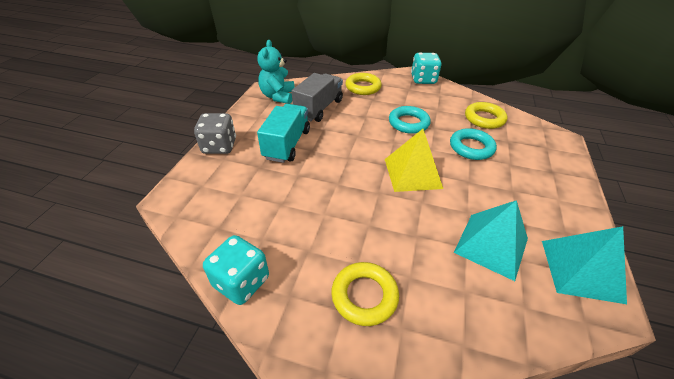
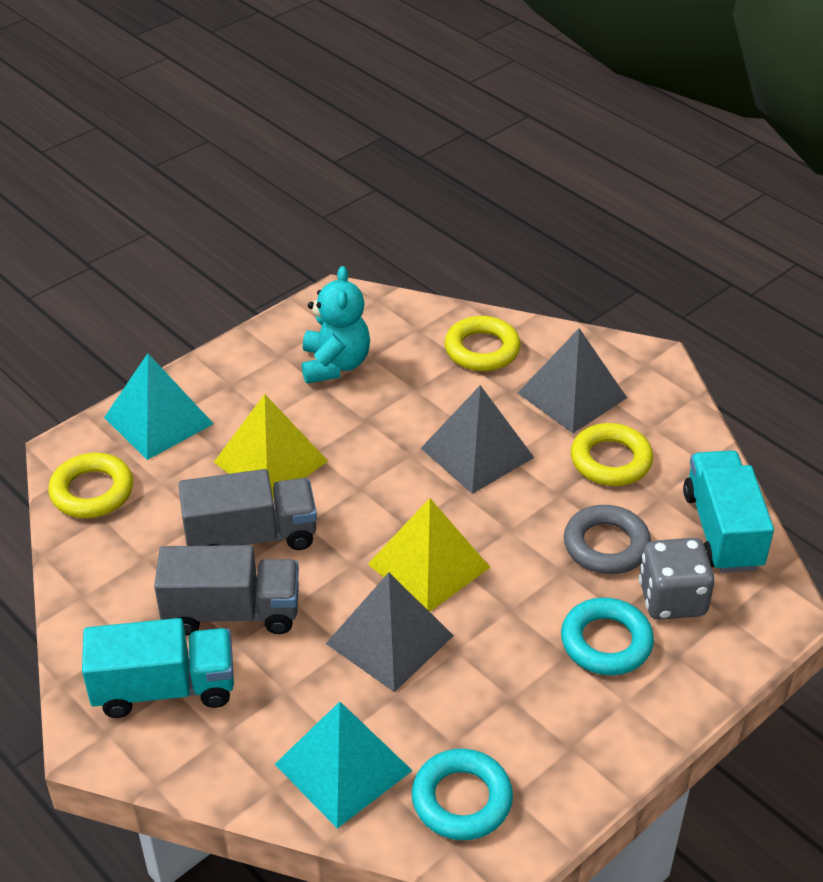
grey pyramid: 0 -> 3
grey ring: 0 -> 1
grey truck: 1 -> 2
turquoise dice: 2 -> 0
turquoise truck: 1 -> 2
yellow pyramid: 1 -> 2

